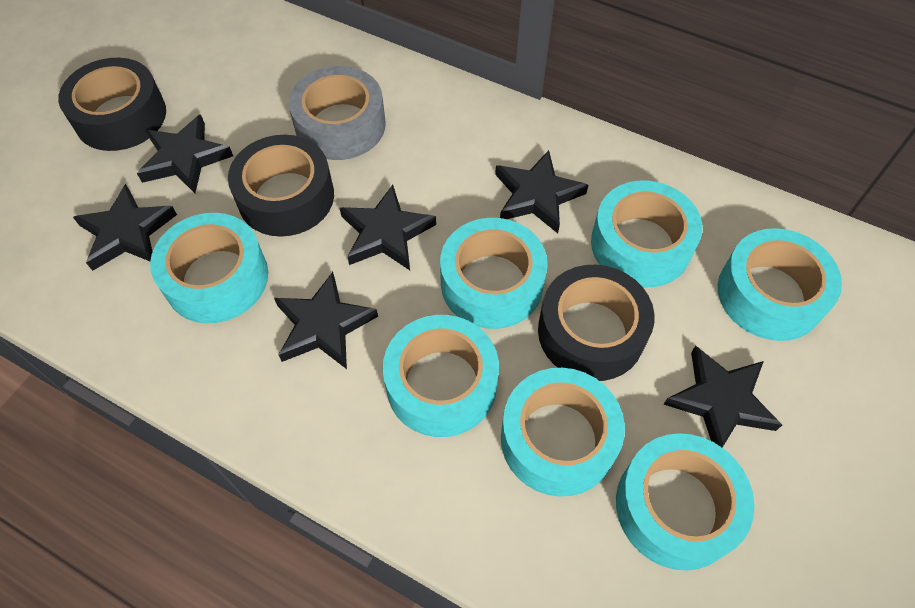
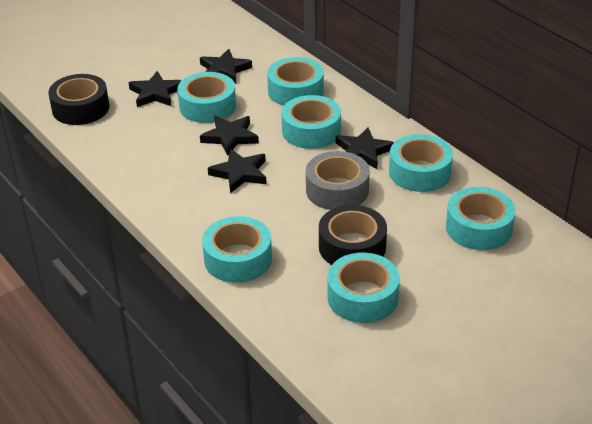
black star: 6 -> 5
black tape: 3 -> 2

